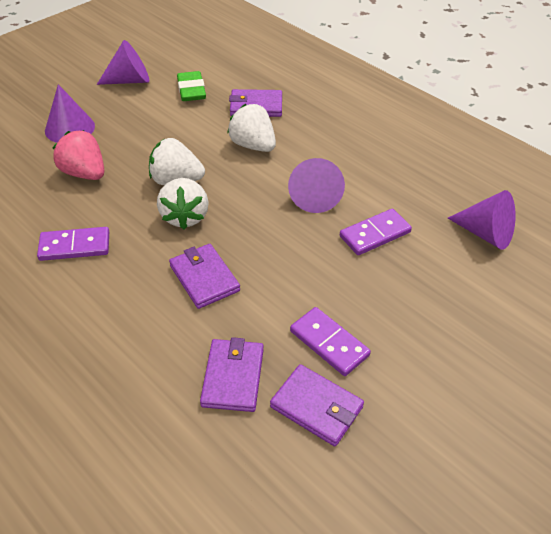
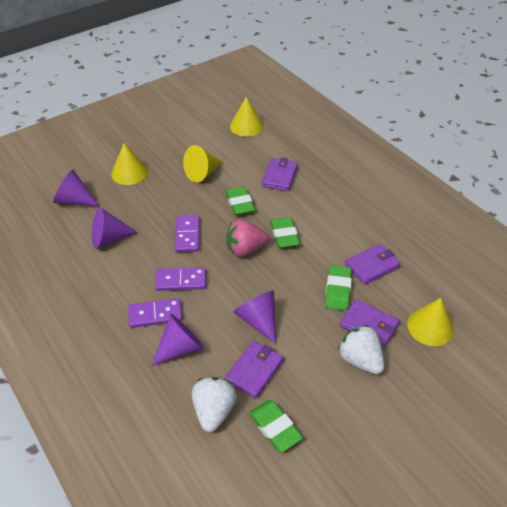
green eraser: 1 -> 4
white strawberry: 3 -> 2
yellow cone: 0 -> 4

